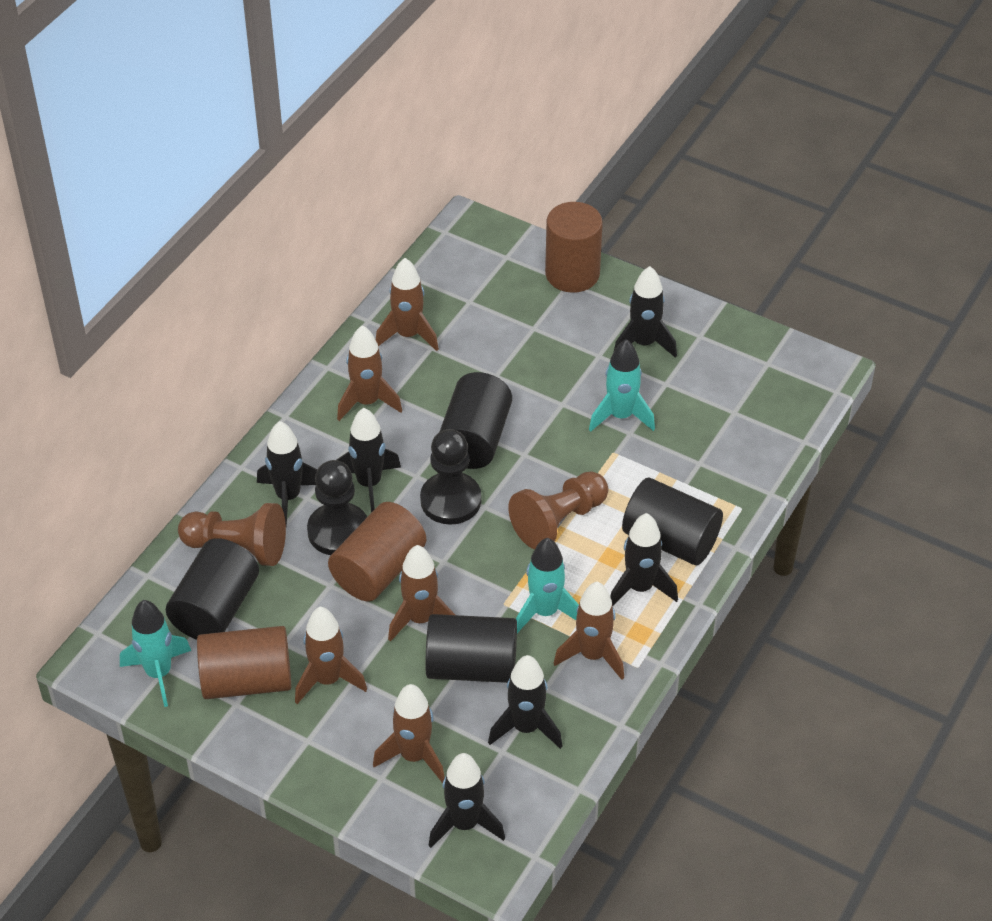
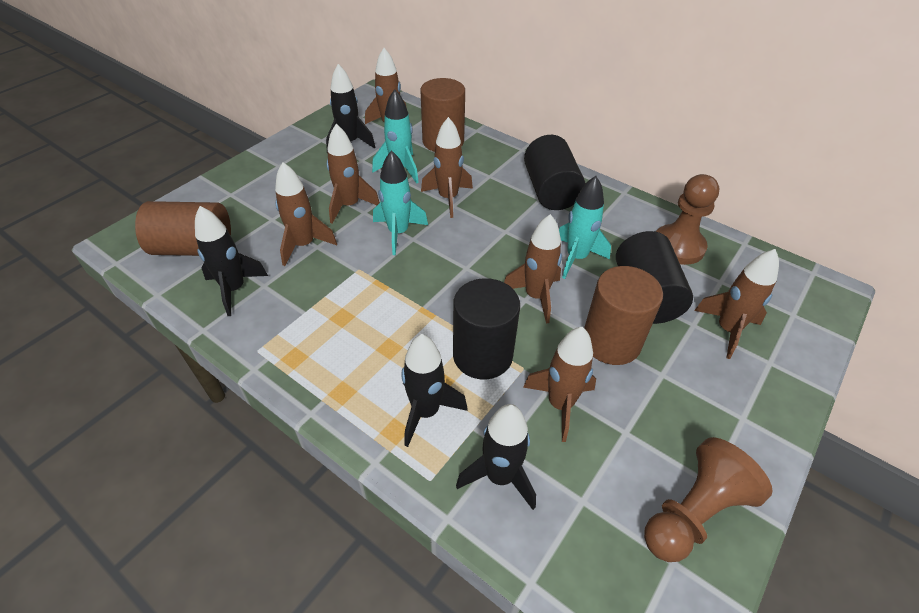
black cylinder: 4 -> 3
black pawn: 2 -> 0
black rocket: 6 -> 4
brown rocket: 6 -> 7

